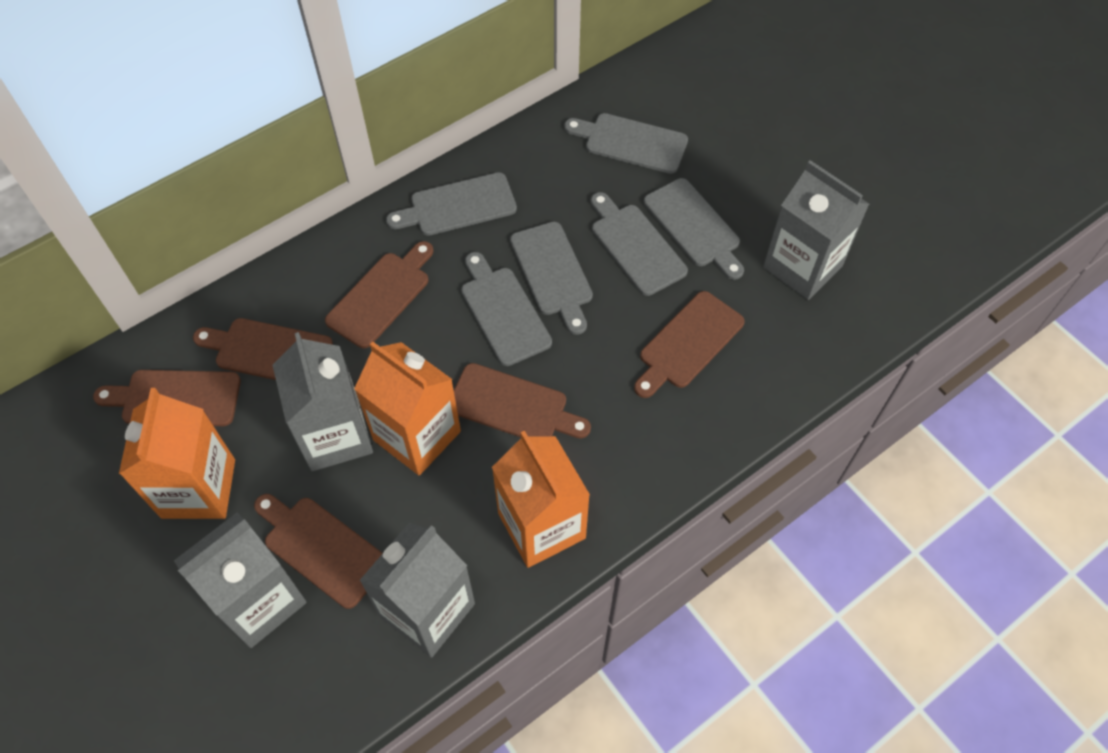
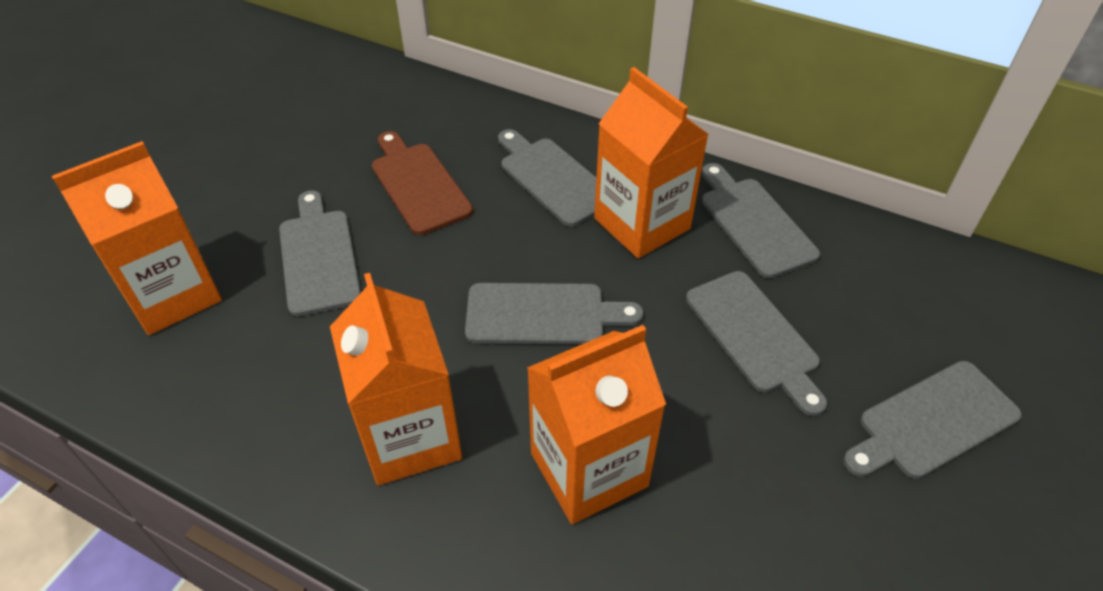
brown cutting board: 6 -> 1
grey carton: 4 -> 0
orange carton: 3 -> 4

